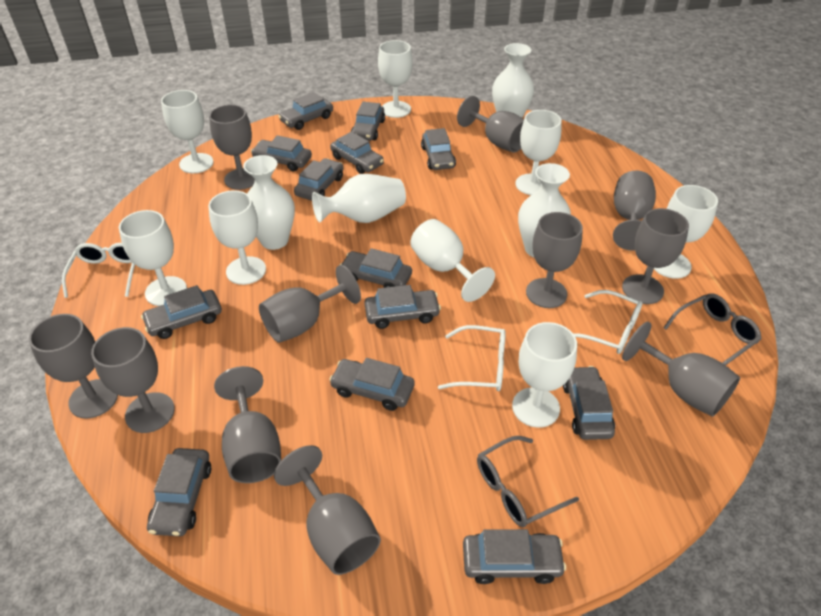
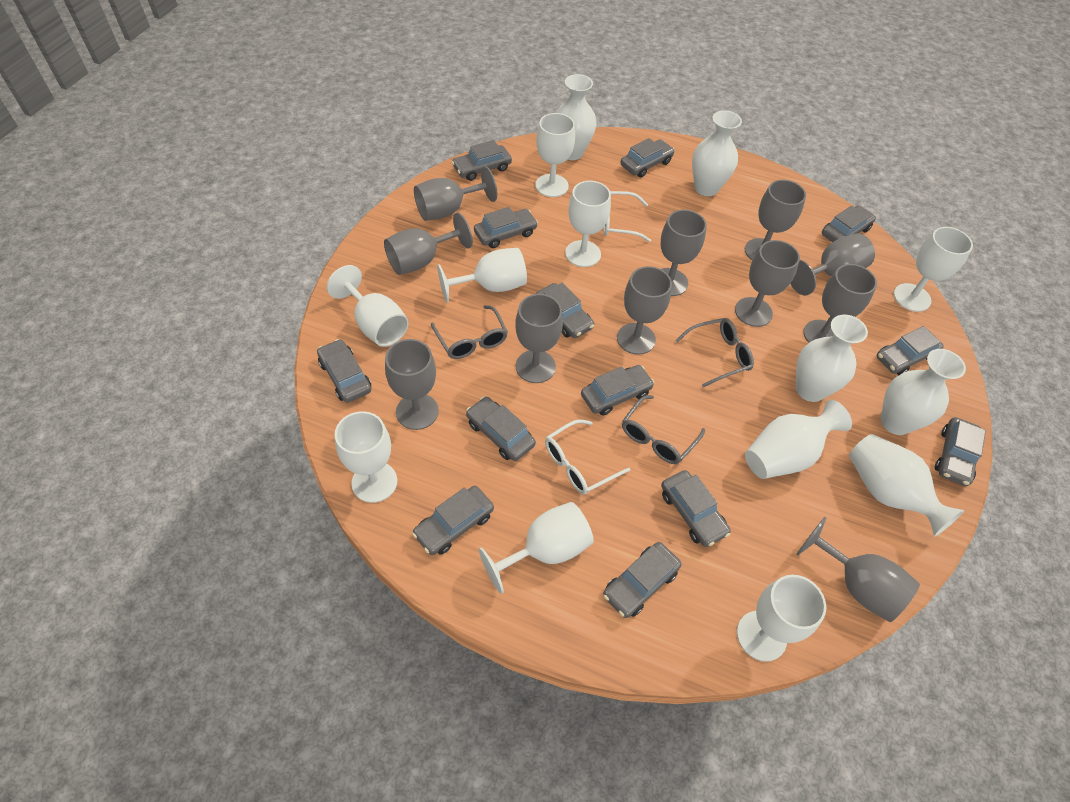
grey glasses: 2 -> 3
white glasses: 3 -> 2
white vase: 4 -> 6

